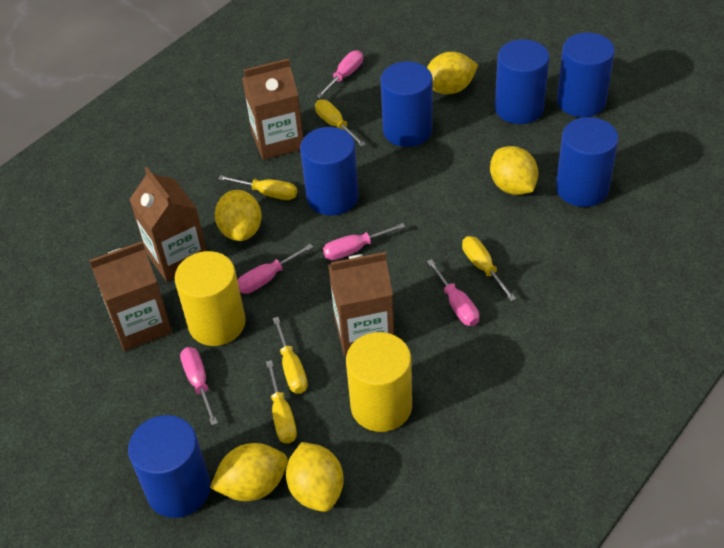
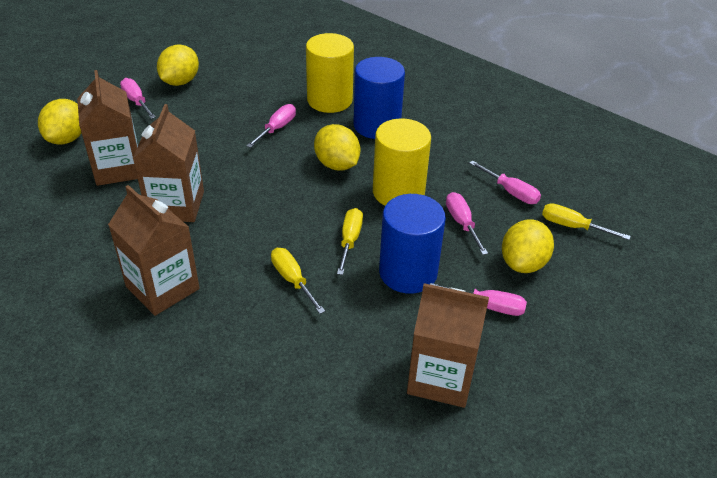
blue cylinder: 6 -> 2
yellow lemon: 5 -> 4
yellow screwdriver: 5 -> 3

